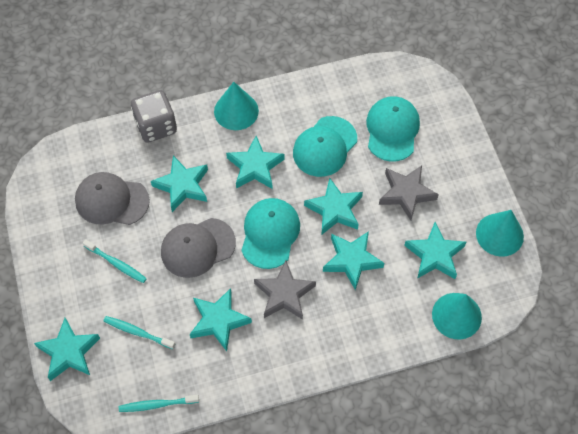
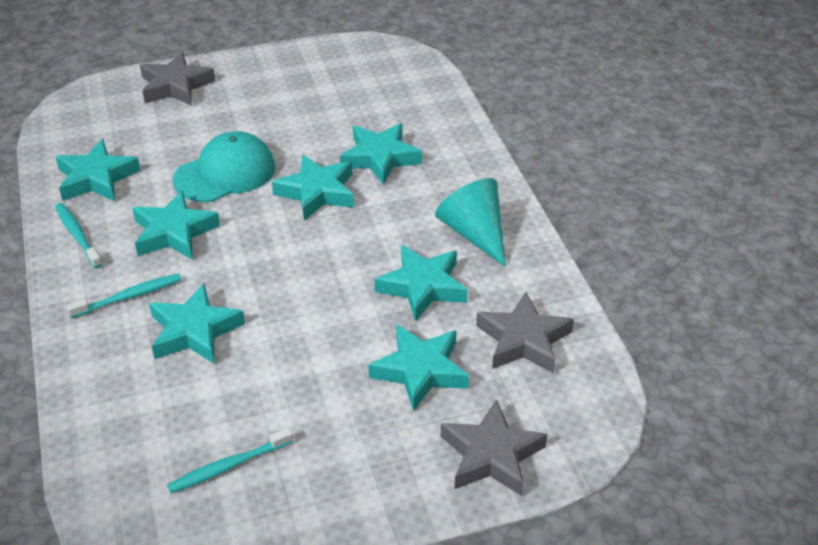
grey cap: 2 -> 0
grey dice: 1 -> 0
grey star: 2 -> 3
turquoise cap: 3 -> 1
turquoise cone: 3 -> 1

